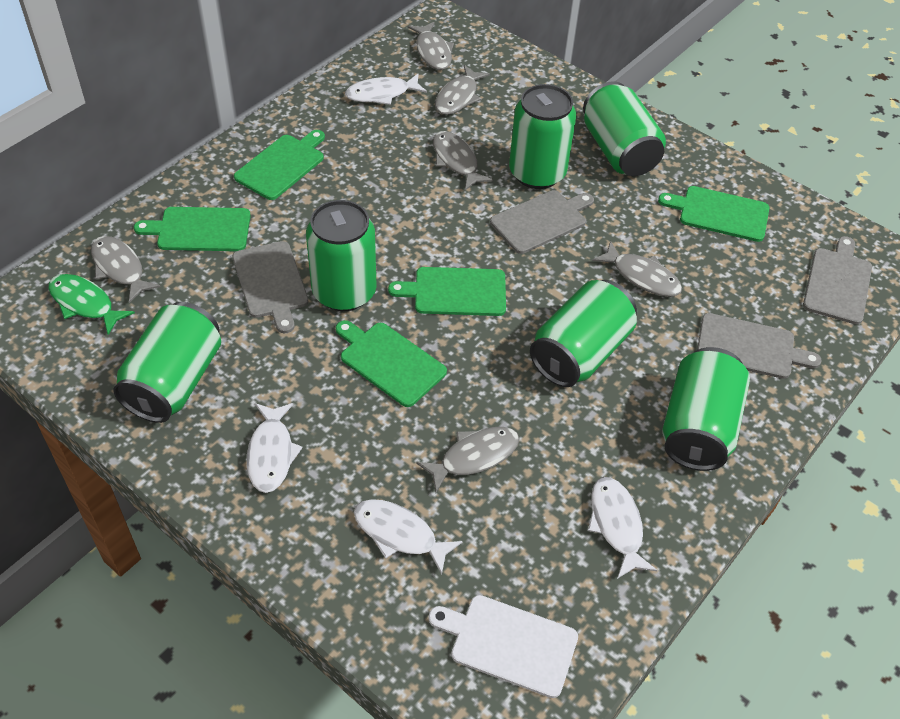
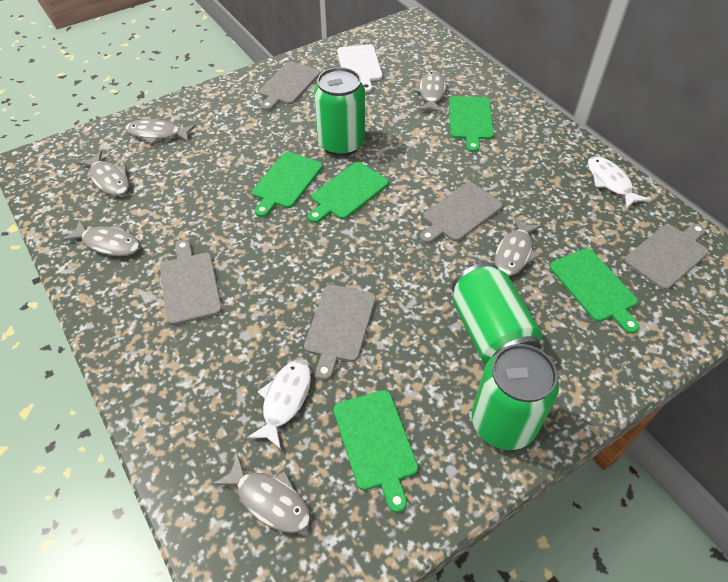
green can: 6 -> 3
green fish: 1 -> 0
grey cutting board: 4 -> 5
white fish: 4 -> 2

